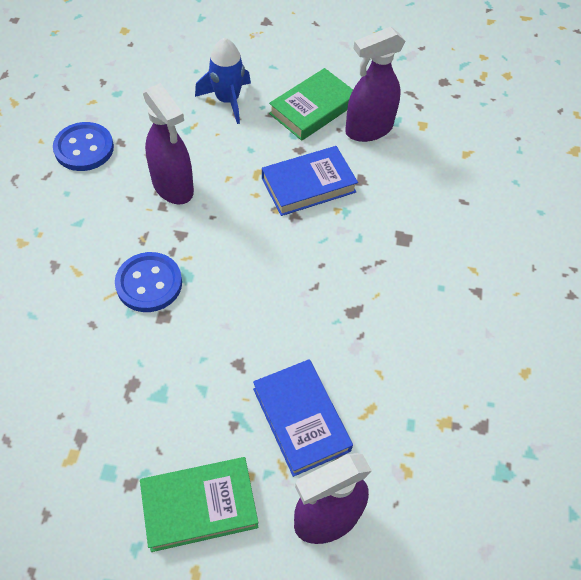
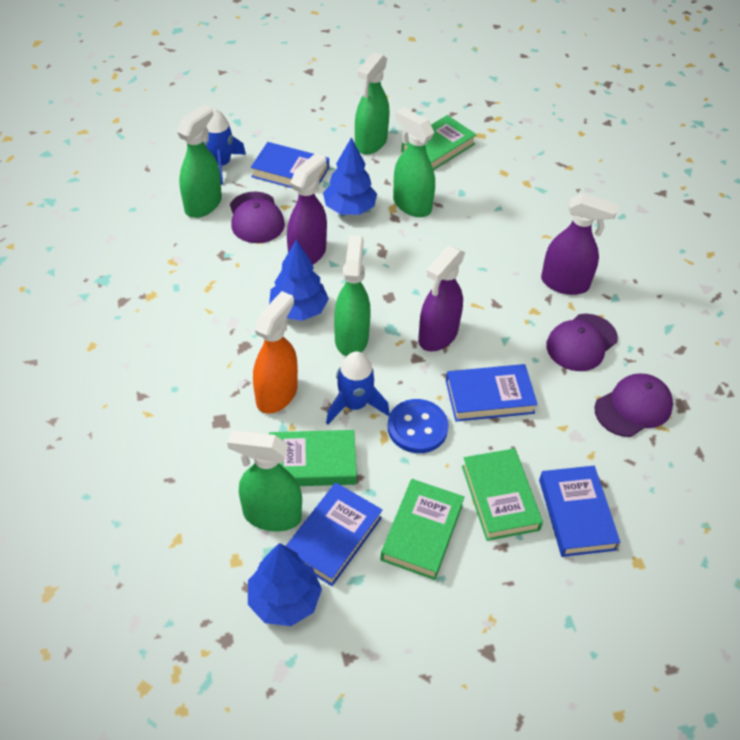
blue book: 2 -> 4
blue button: 2 -> 1
blue rocket: 1 -> 2
blue tree: 0 -> 3
green book: 2 -> 4
green spray bottle: 0 -> 5
orange spray bottle: 0 -> 1
purple cap: 0 -> 3

